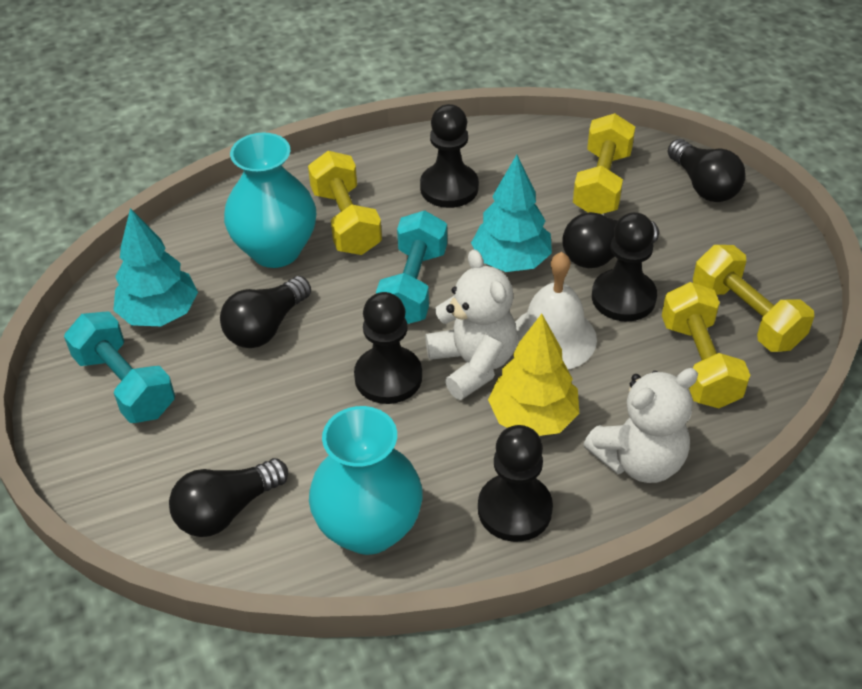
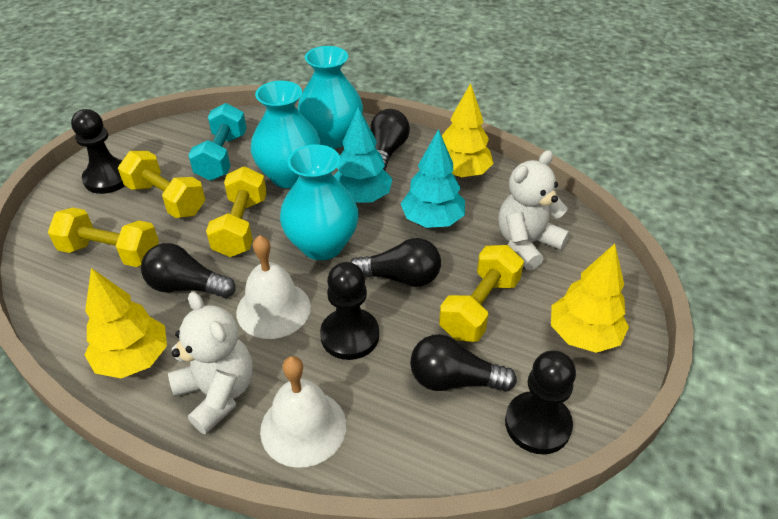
black pawn: 4 -> 3
turquoise dumbbell: 2 -> 1
turquoise vase: 2 -> 3
white bell: 1 -> 2
yellow tree: 1 -> 3

